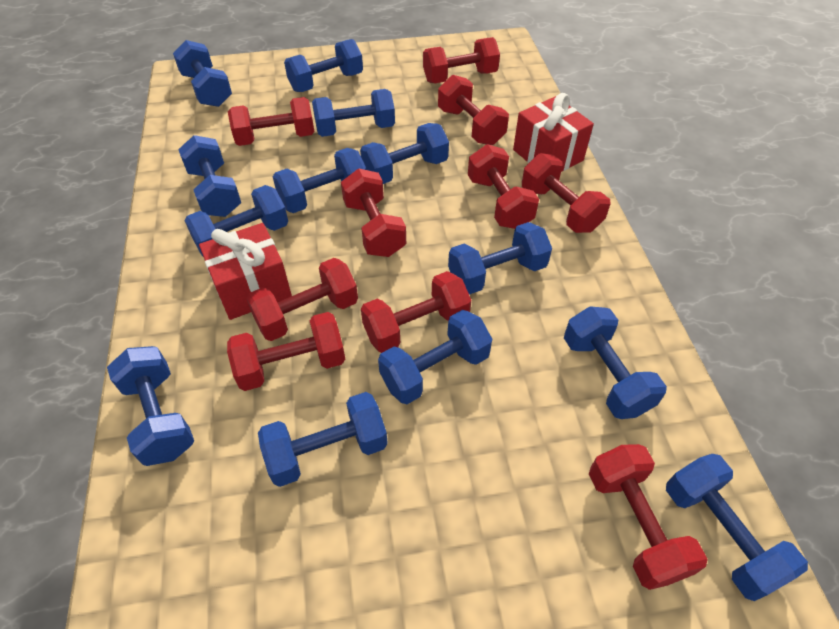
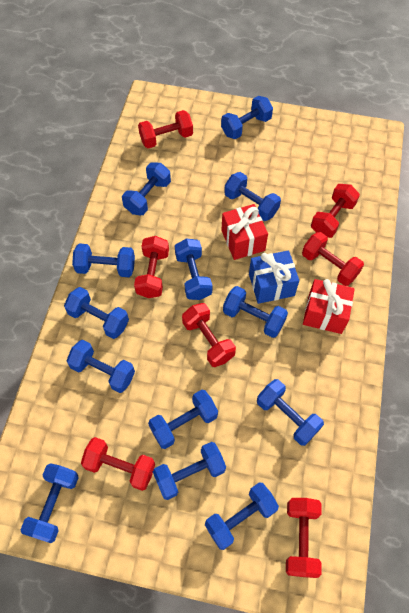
blue gift: 0 -> 1
red dumbbell: 10 -> 7

